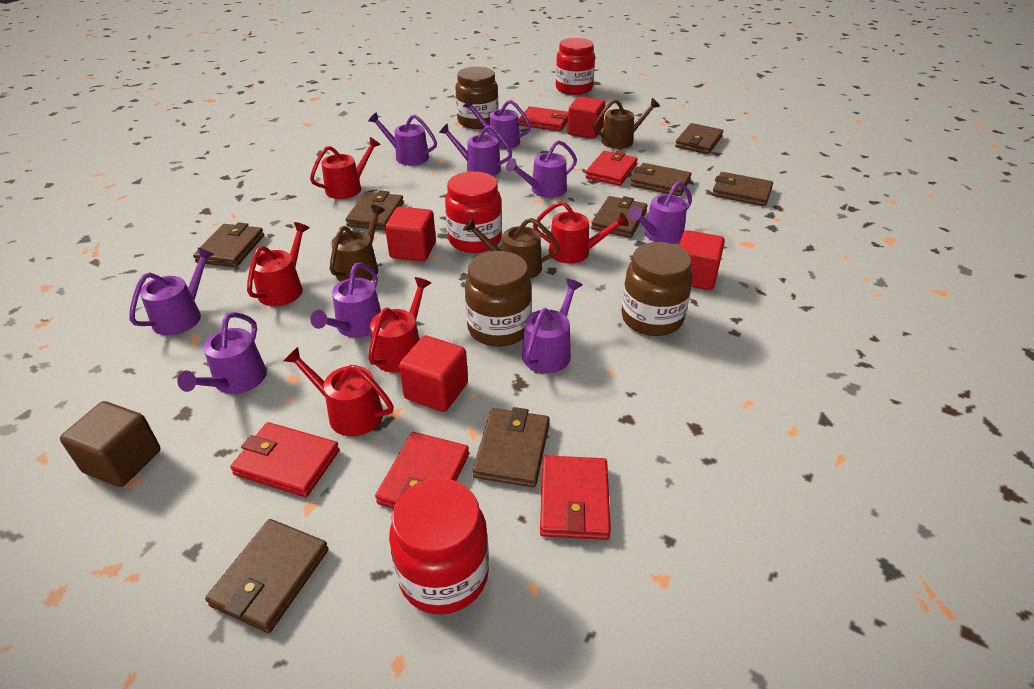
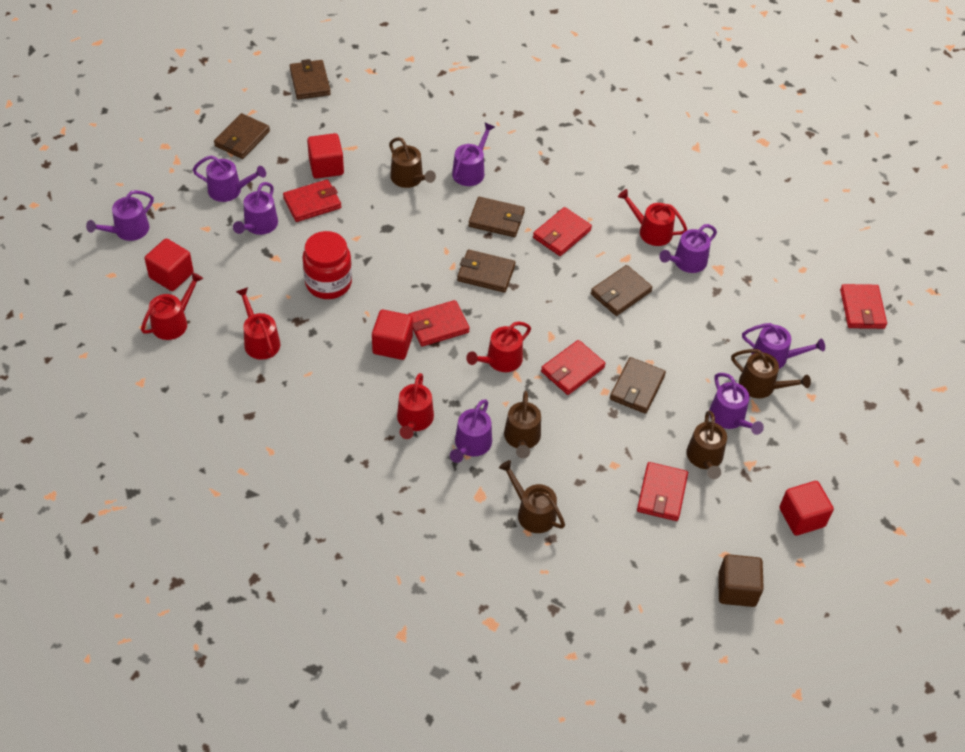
brown jar: 3 -> 0
brown wallet: 8 -> 6
brown watering can: 3 -> 5
purple watering can: 9 -> 8
red jar: 3 -> 1
red wallet: 5 -> 6

